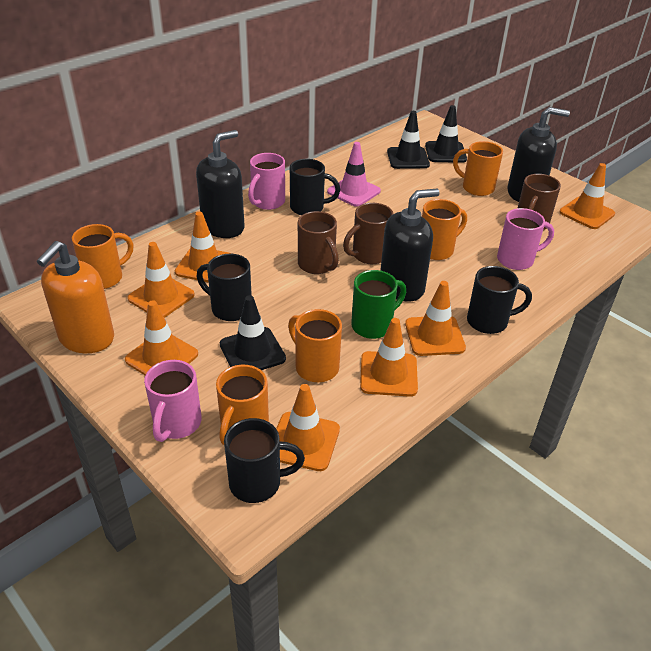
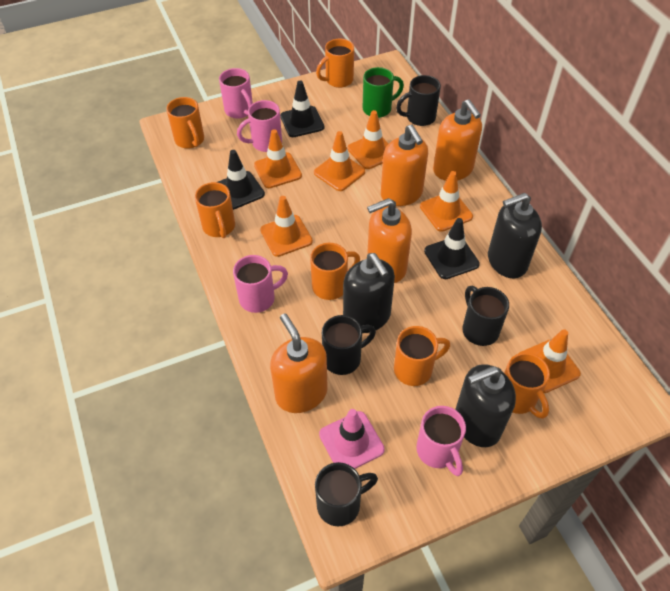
brown mug: 3 -> 0
orange mug: 5 -> 6
orange soap dispenser: 1 -> 4
orange traffic cone: 7 -> 6
pink mug: 3 -> 4

